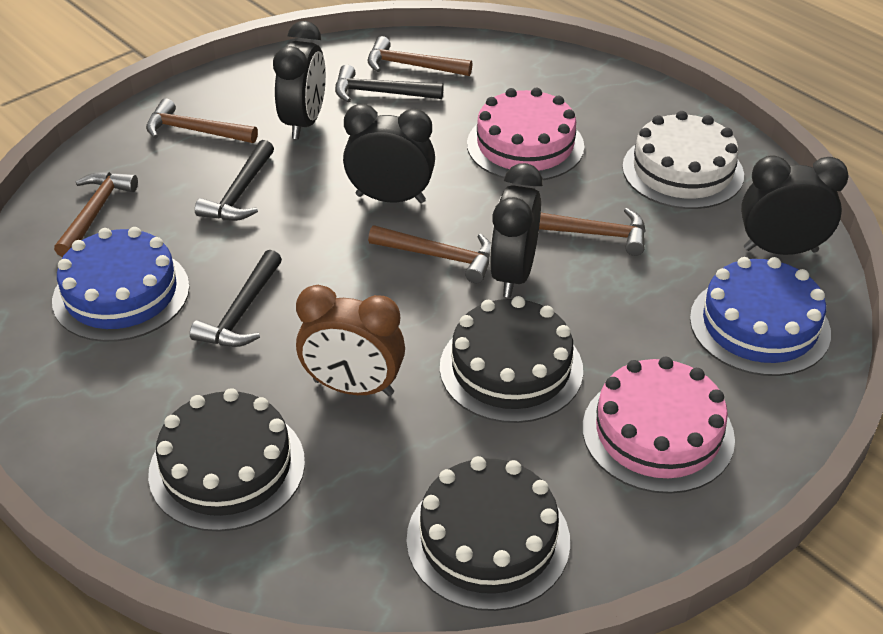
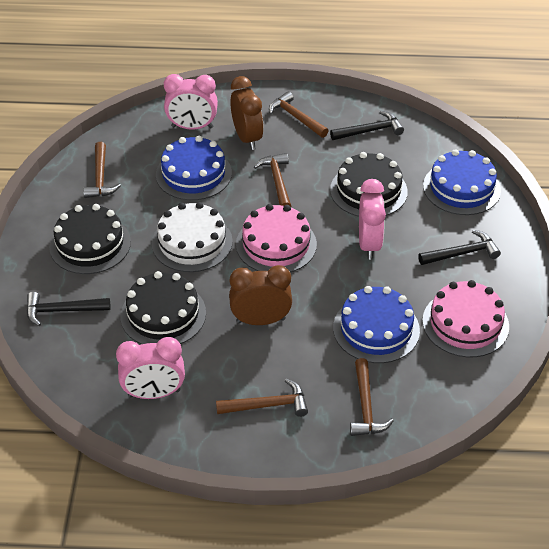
black clock: 4 -> 0
blue cake: 2 -> 3
brown clock: 1 -> 2
pink clock: 0 -> 3

